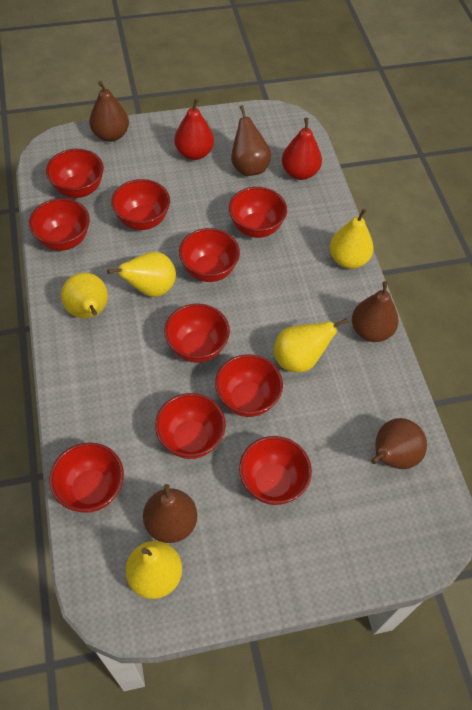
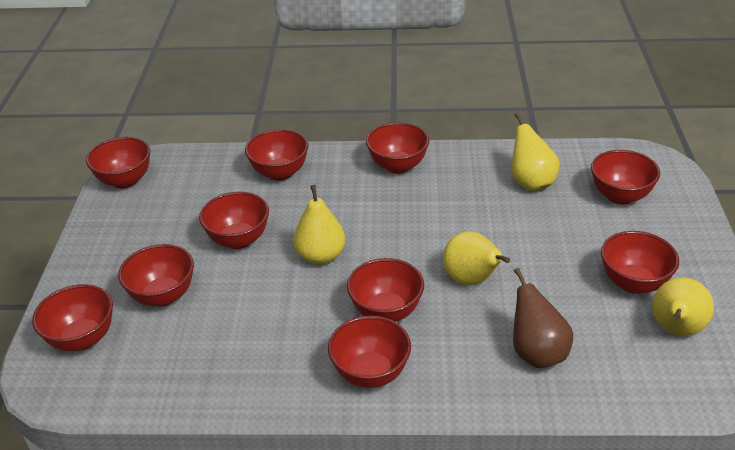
brown pear: 5 -> 1
red pear: 2 -> 0
yellow pear: 5 -> 4

